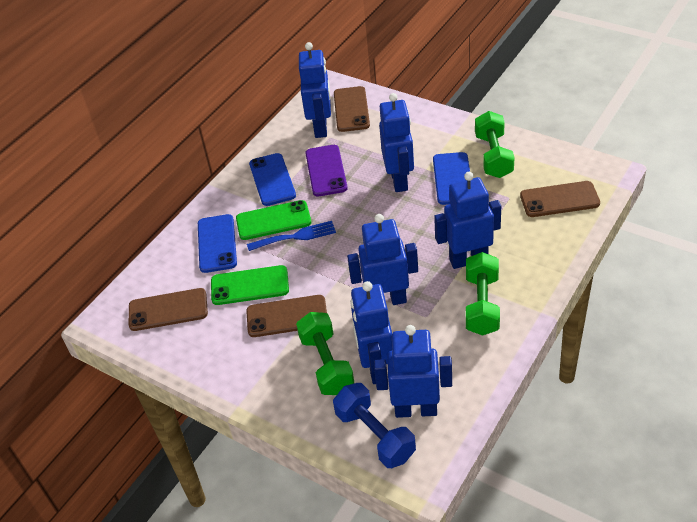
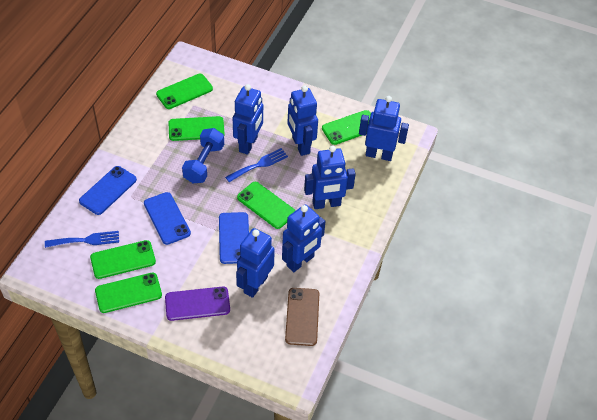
blue fork: 1 -> 2
brown phone: 4 -> 1
green dumbbell: 3 -> 0
green phone: 2 -> 6

